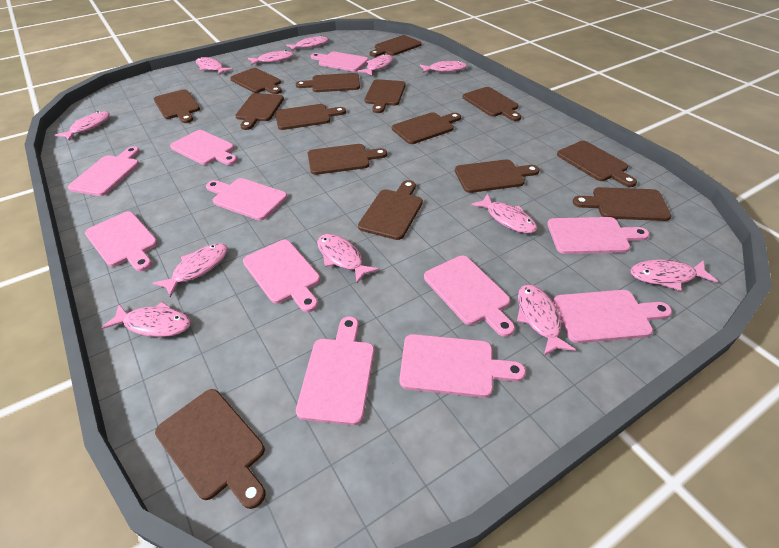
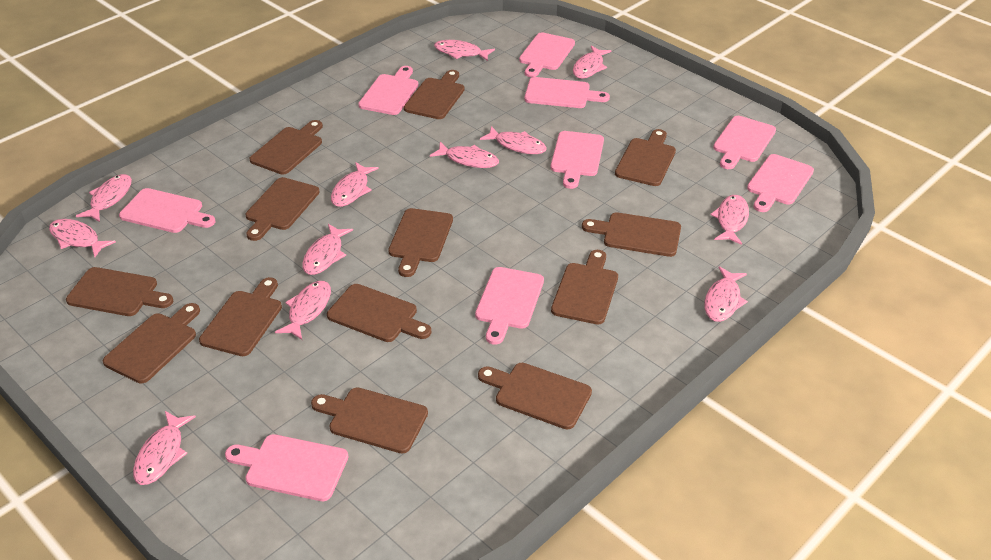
brown cutting board: 15 -> 13
pink cutting board: 11 -> 9

